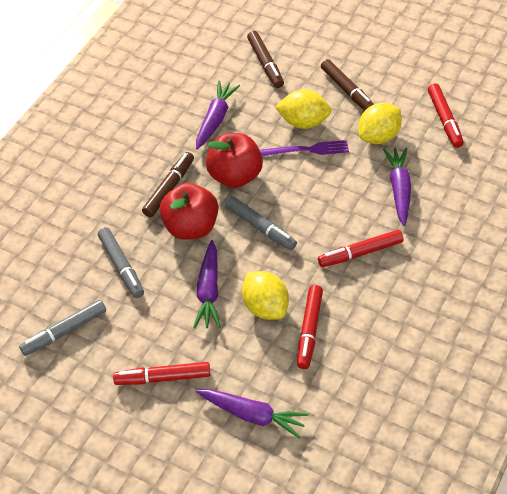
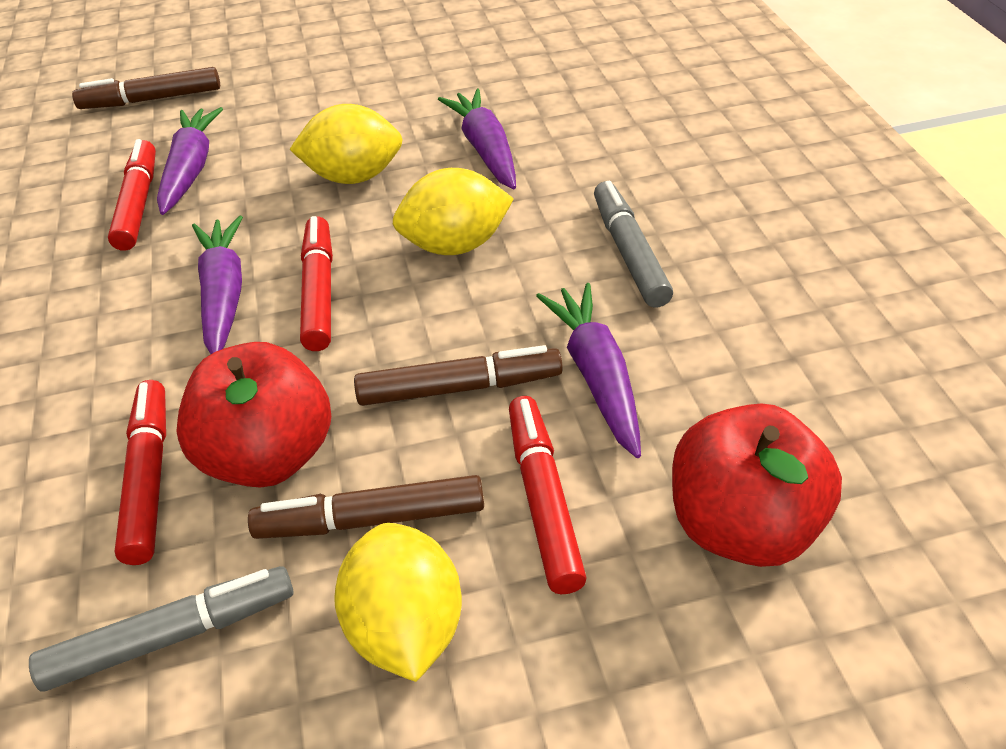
grey marker: 3 -> 2
purple fork: 1 -> 0

